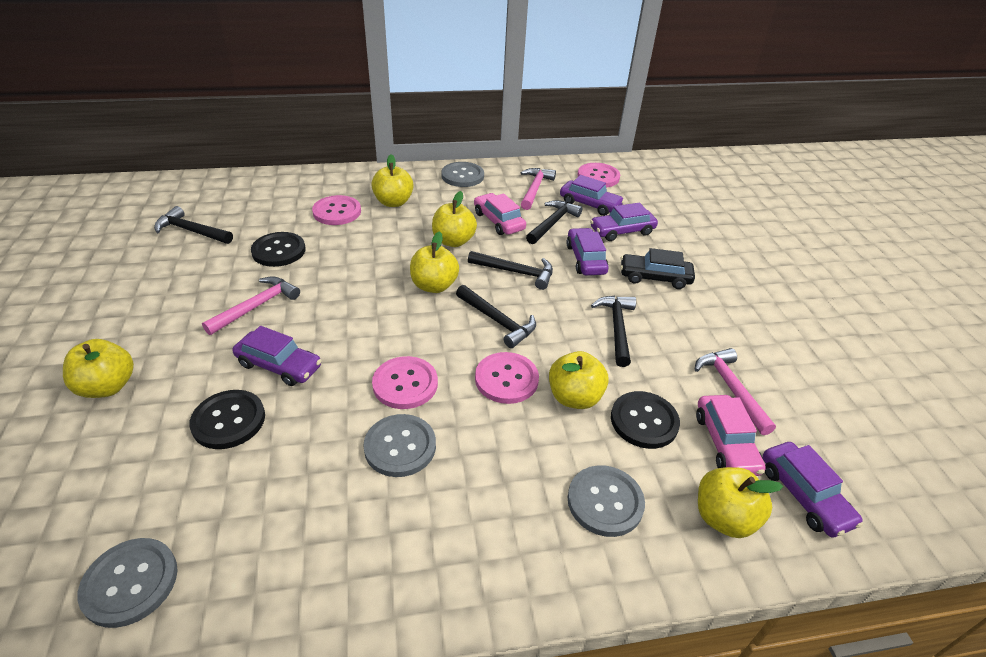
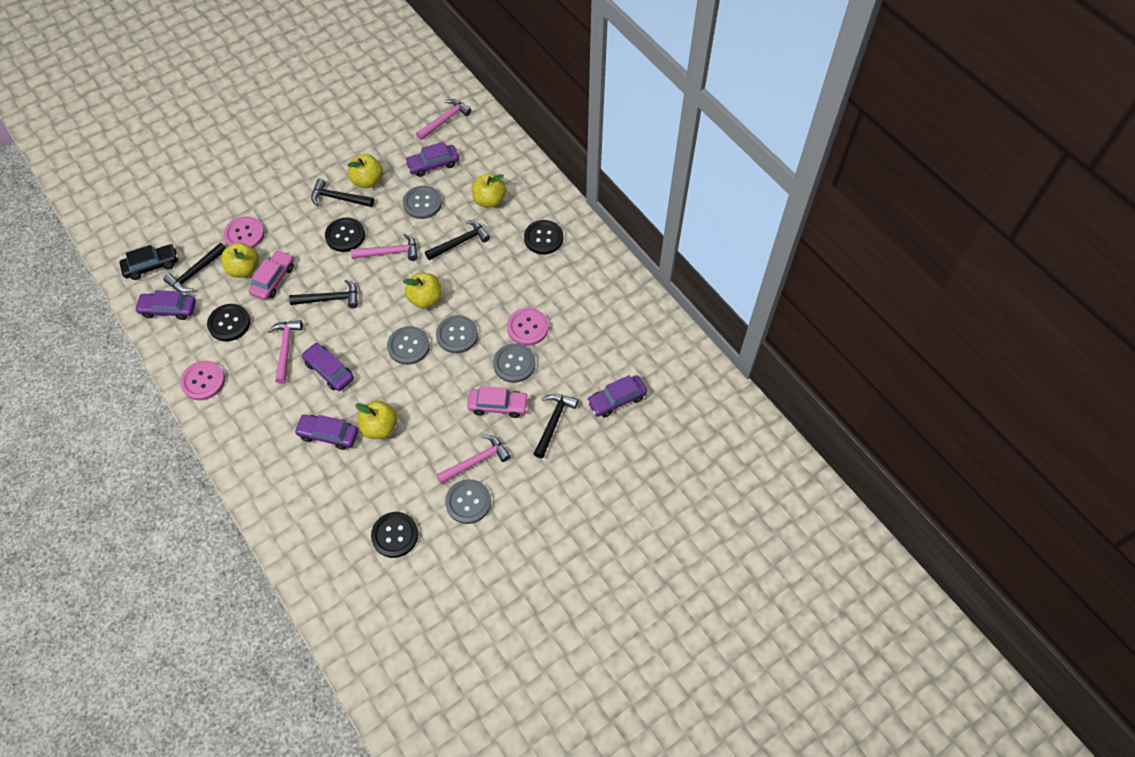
black button: 3 -> 4
grey button: 4 -> 5
pink button: 4 -> 3
pink hammer: 3 -> 4
yellow apple: 6 -> 5

